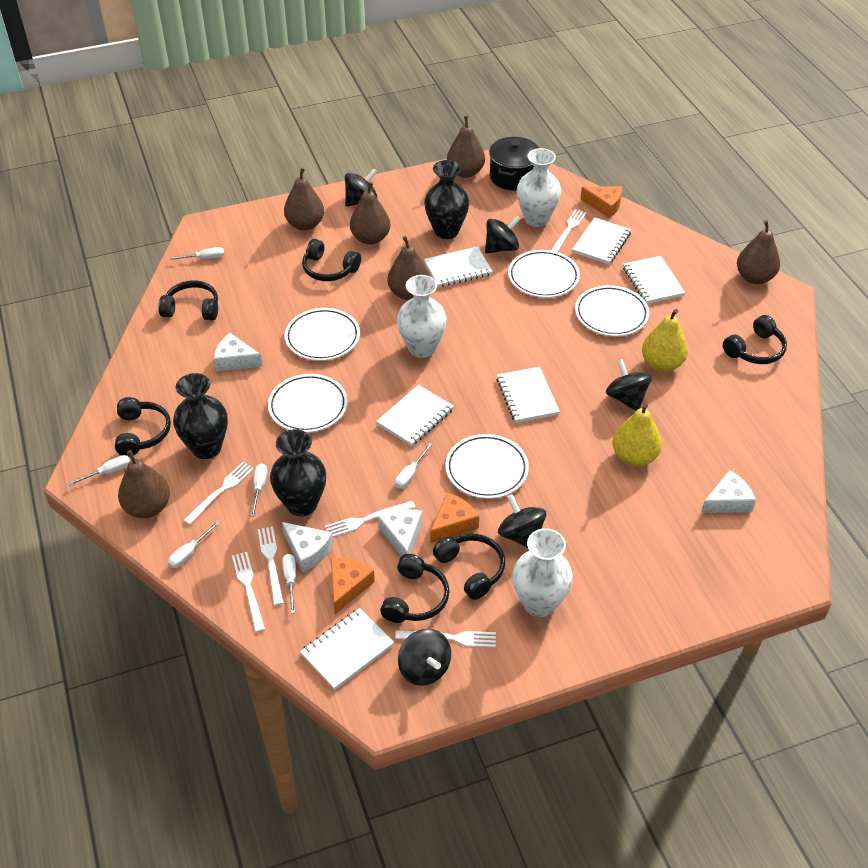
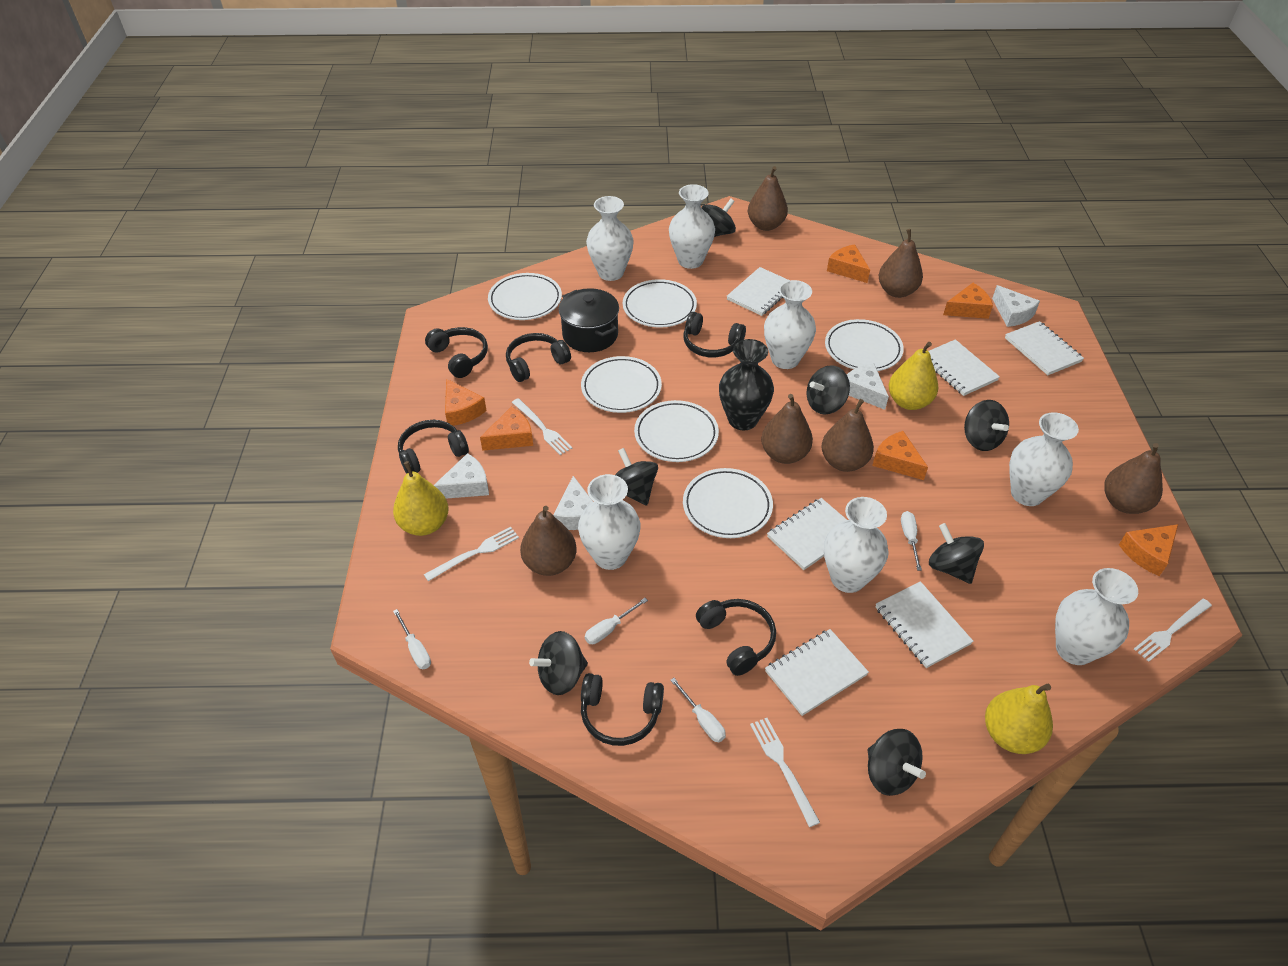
black spinning top: 5 -> 7
black vase: 3 -> 1
orange cheese: 3 -> 6
white fork: 6 -> 4
white plate: 5 -> 6
white screwdriver: 6 -> 4
white vase: 3 -> 7
yellow pear: 2 -> 3

